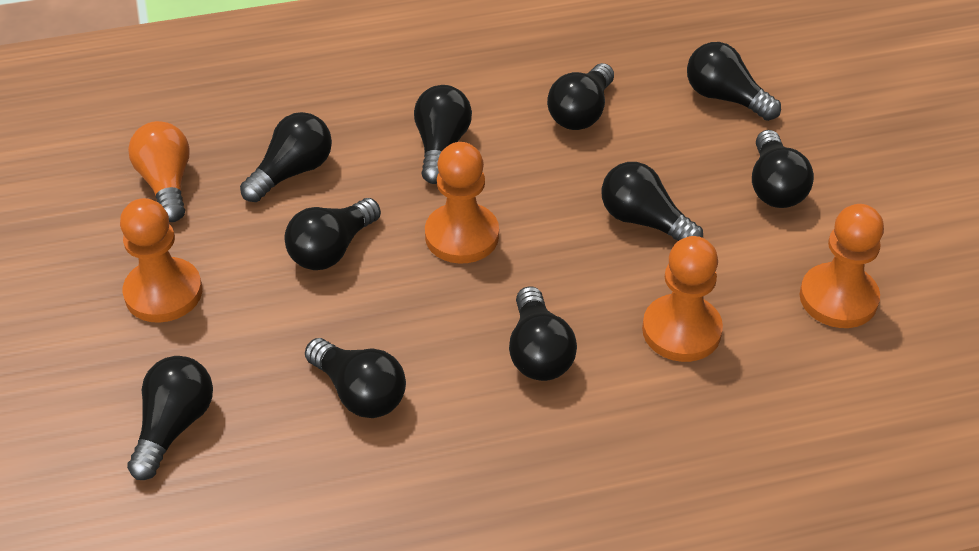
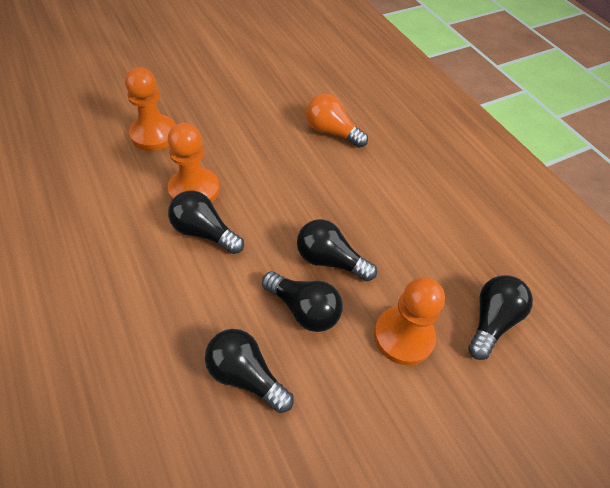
black light bulb: 10 -> 5
orange pawn: 4 -> 3

